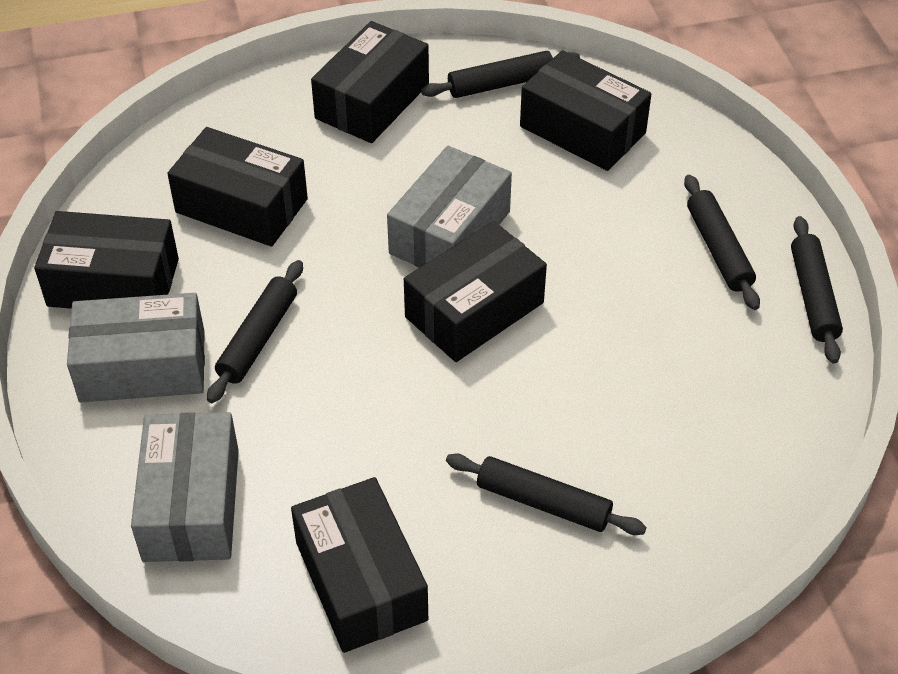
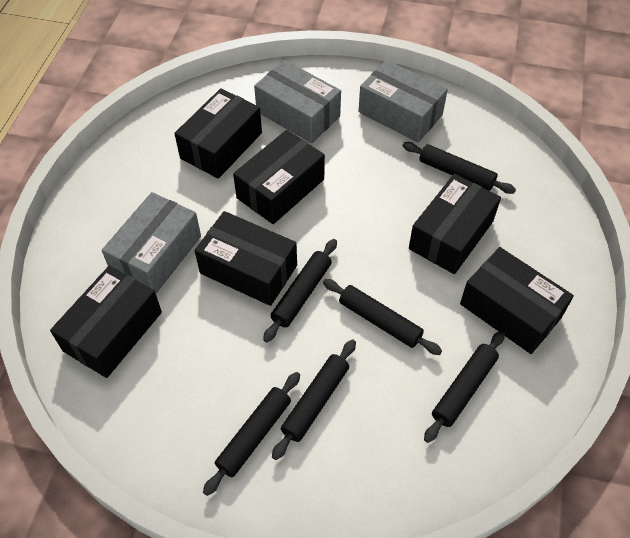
black rolling pin: 5 -> 6

